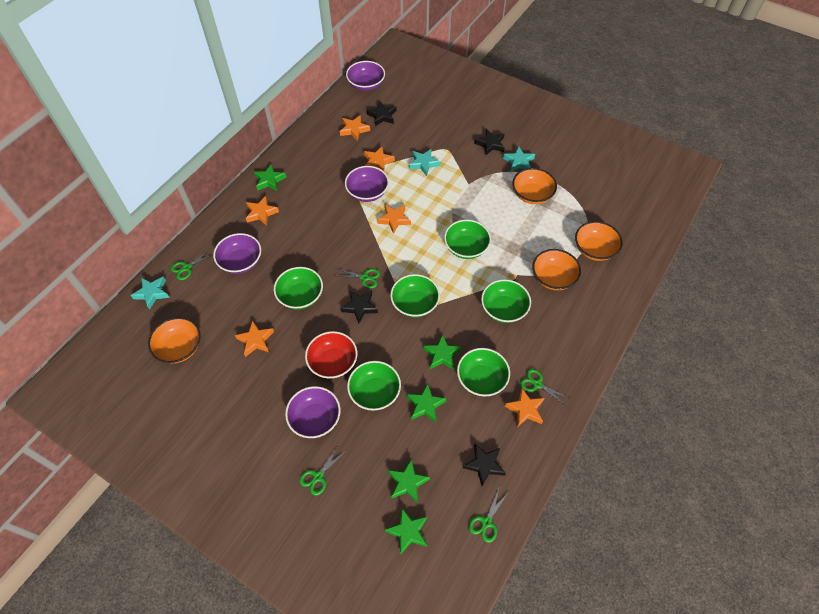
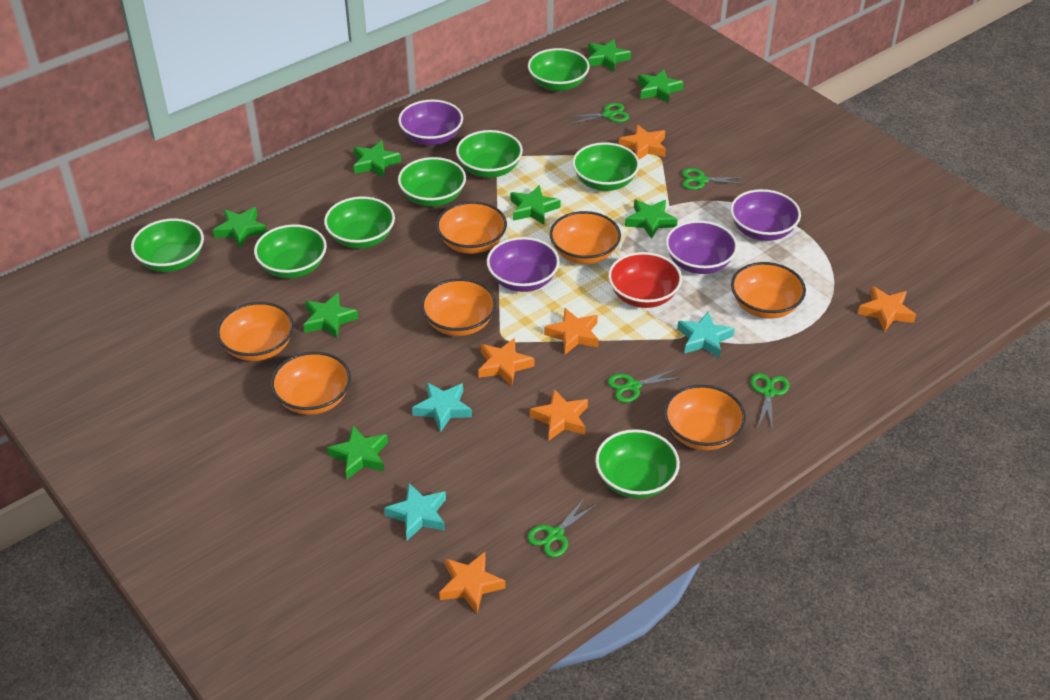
black star: 4 -> 0
green bowl: 6 -> 8
green star: 5 -> 8
orange bowl: 4 -> 7

